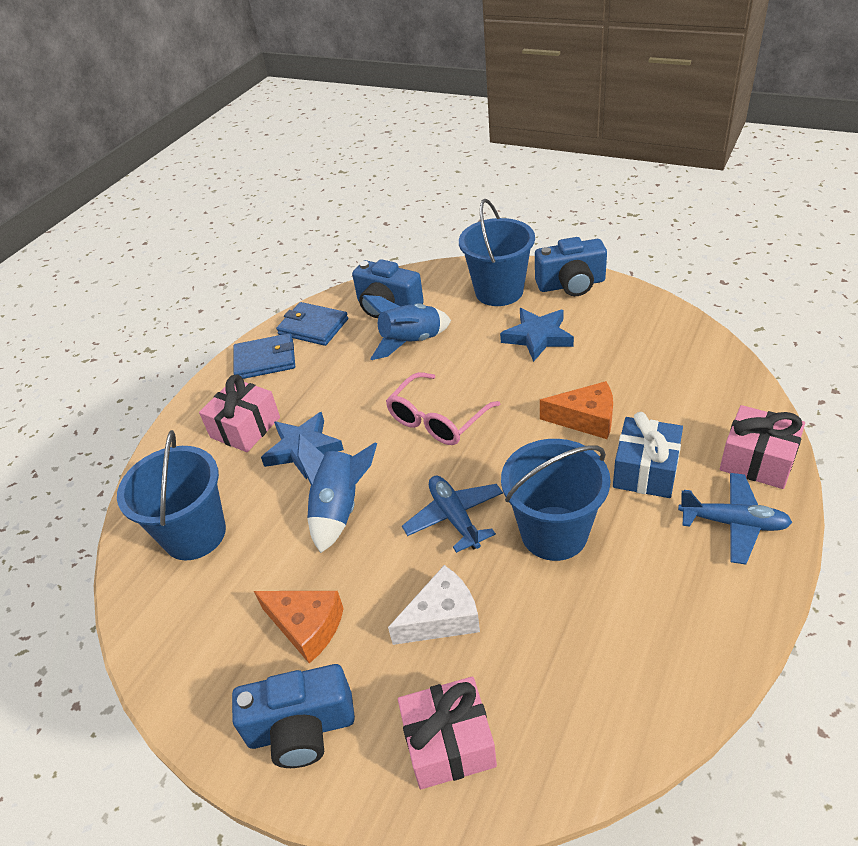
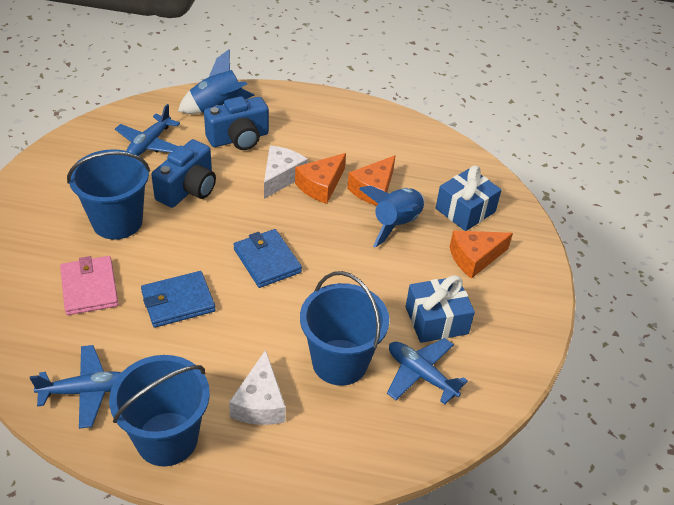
blue camera: 3 -> 2
blue gift: 1 -> 2
blue plane: 2 -> 3
blue star: 2 -> 0
orange cheese: 2 -> 3
pink gift: 3 -> 0
pink glasses: 1 -> 0
pink wallet: 0 -> 1
white cheese: 1 -> 2

